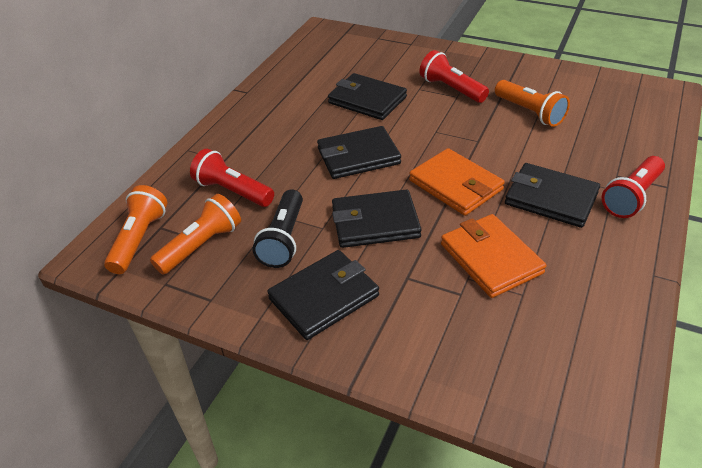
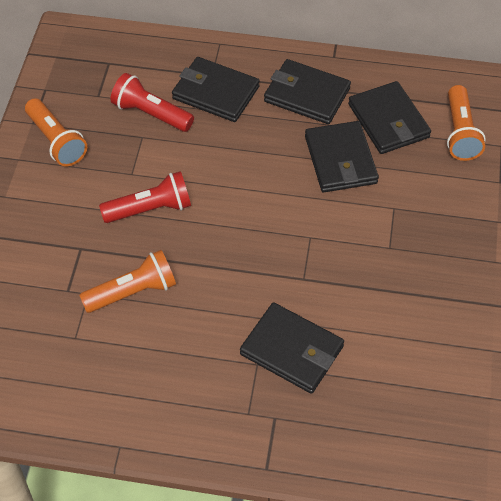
black flashlight: 1 -> 0
orange wallet: 2 -> 0
red flashlight: 3 -> 2

